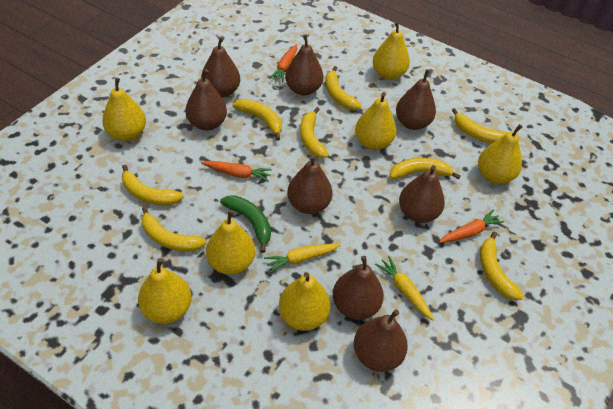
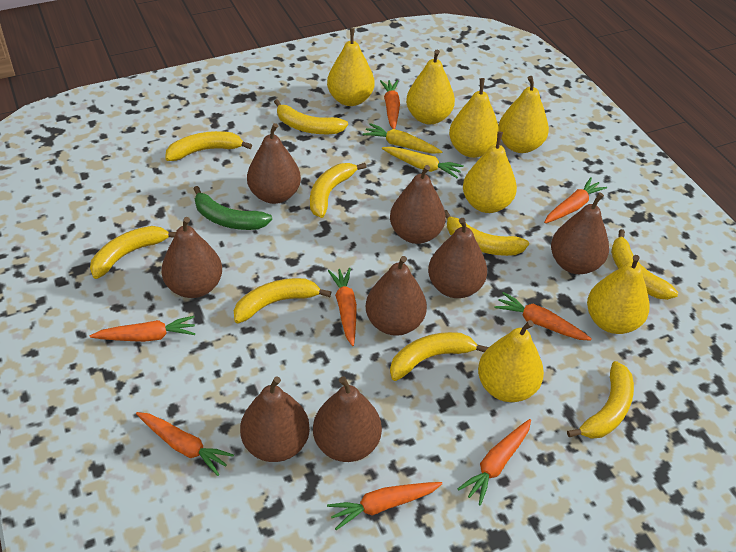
orange carrot: 3 -> 8
yellow banana: 8 -> 9

